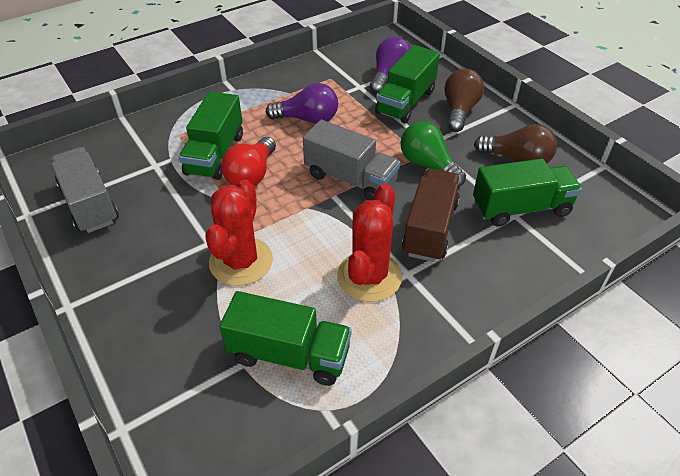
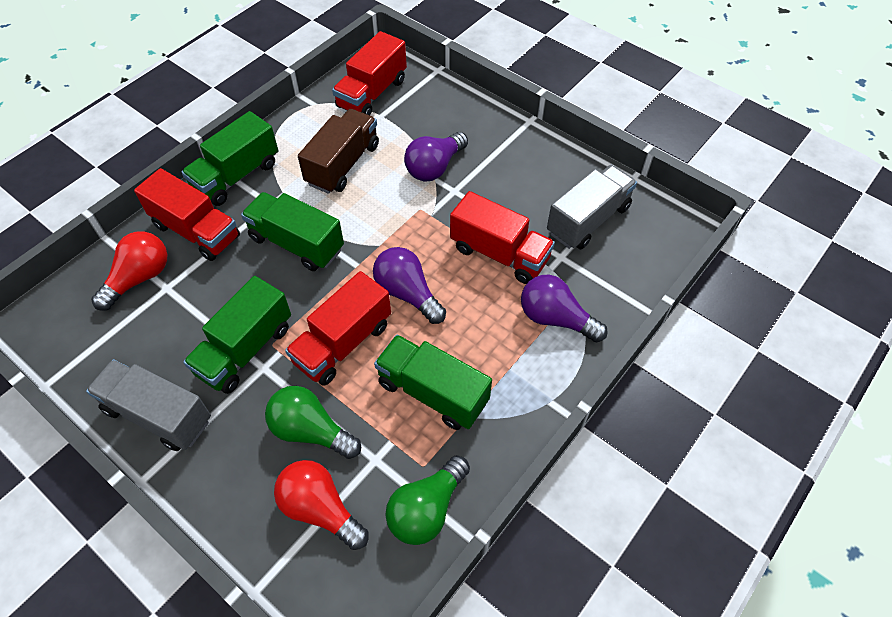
brown light bulb: 2 -> 0
green light bulb: 1 -> 2
purple light bulb: 2 -> 3
red cactus: 2 -> 0
red light bulb: 1 -> 2
red truck: 0 -> 4

